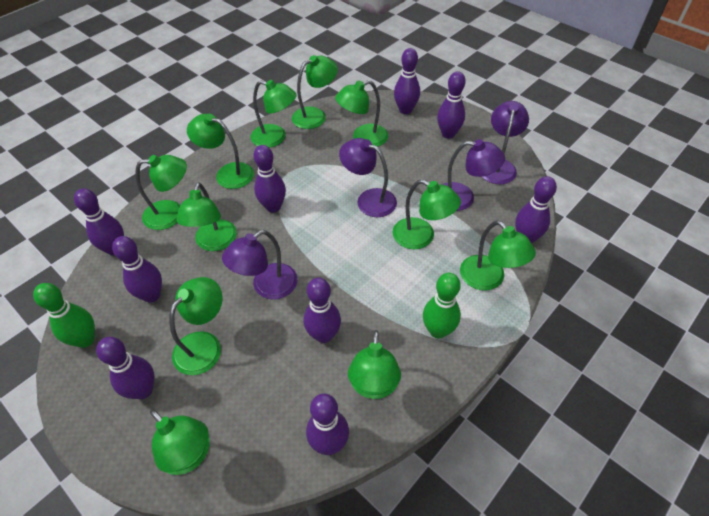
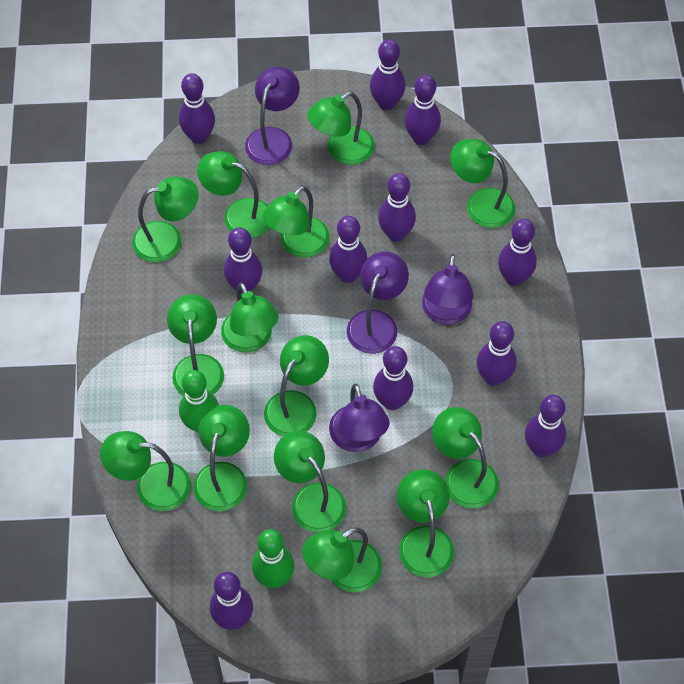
green lamp: 11 -> 14
purple bowling pin: 9 -> 11

